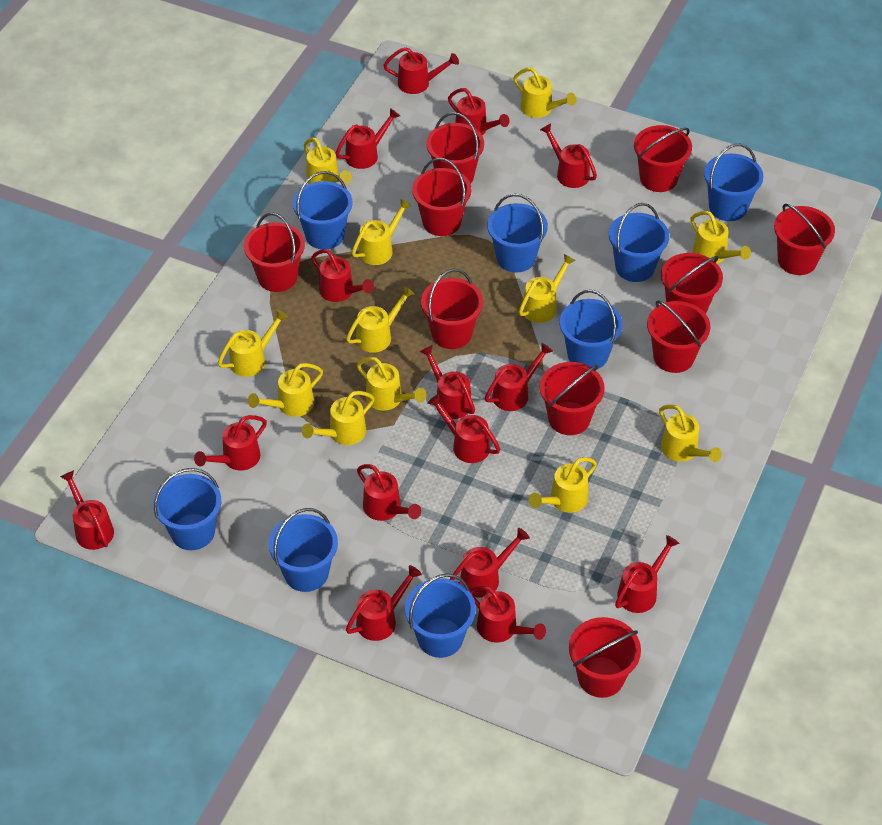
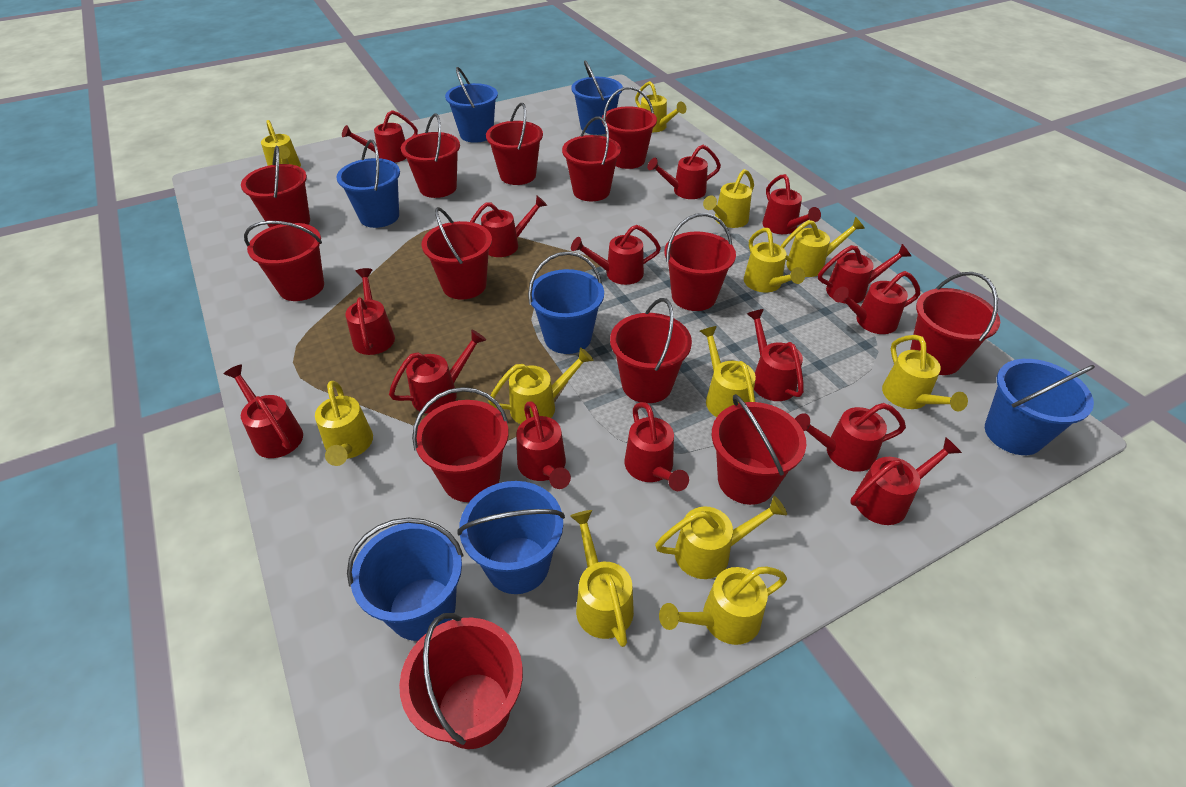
blue bucket: 8 -> 7
red bucket: 10 -> 13

